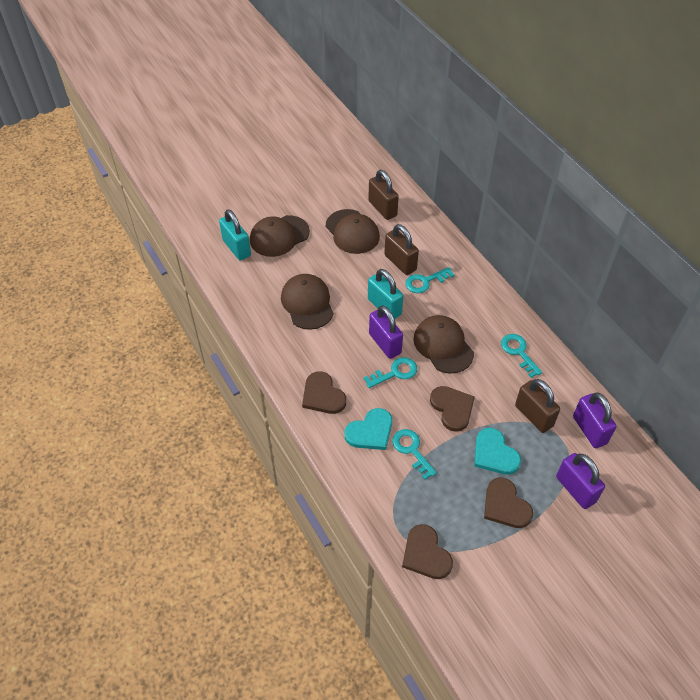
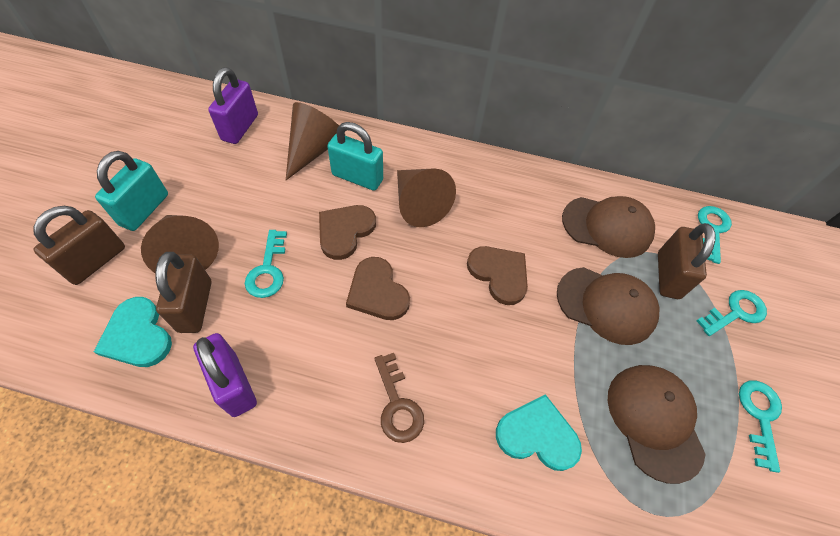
brown cap: 4 -> 3
brown cone: 0 -> 3
brown heart: 4 -> 3
brown key: 0 -> 1
purple padlock: 3 -> 2

